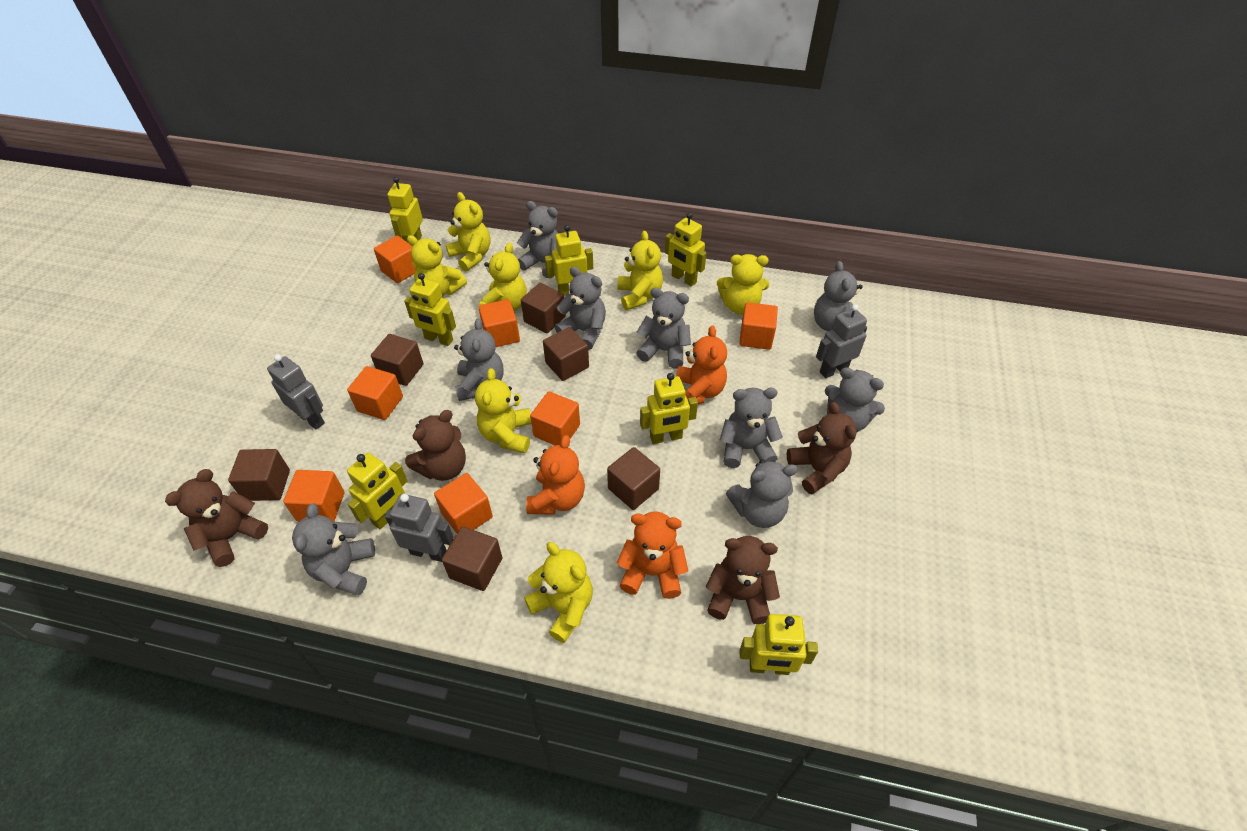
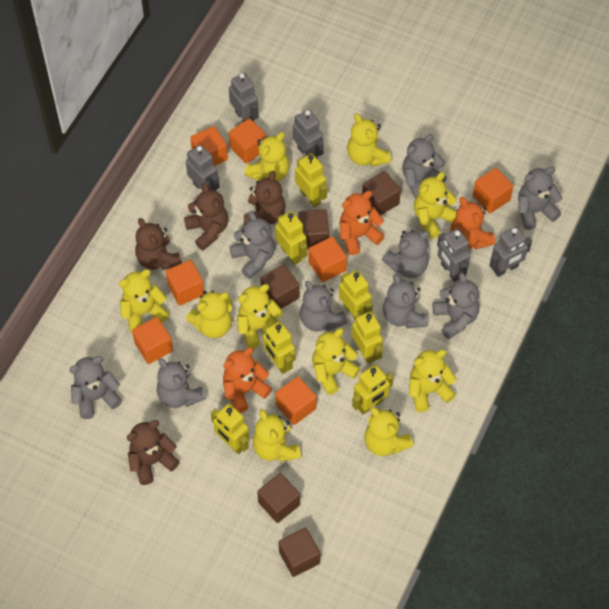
brown cube: 6 -> 5
grey robot: 3 -> 5
yellow teddy bear: 7 -> 10

